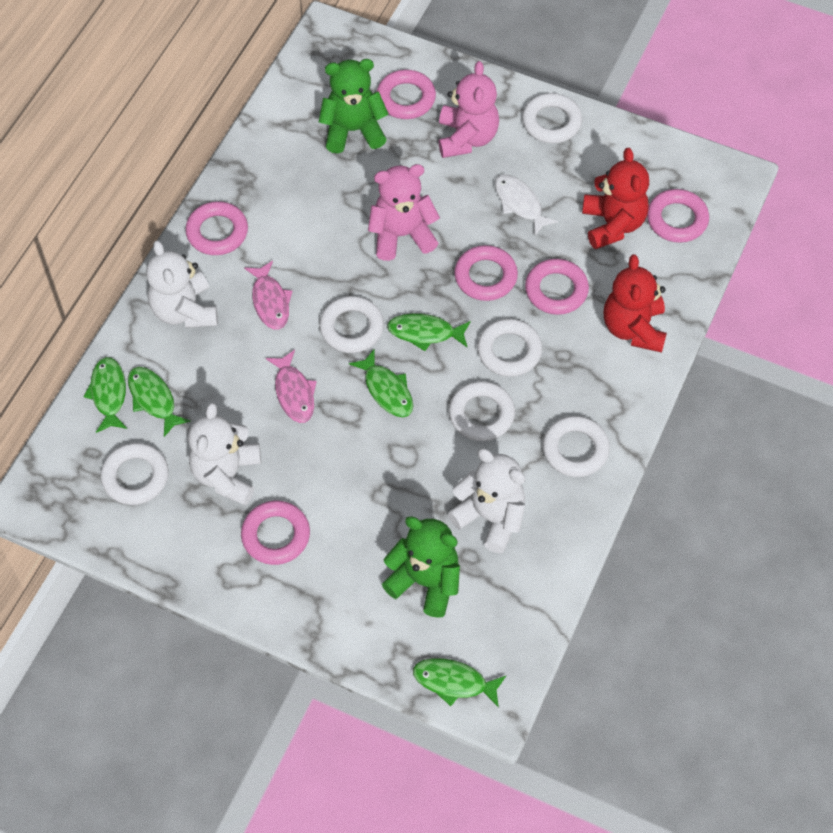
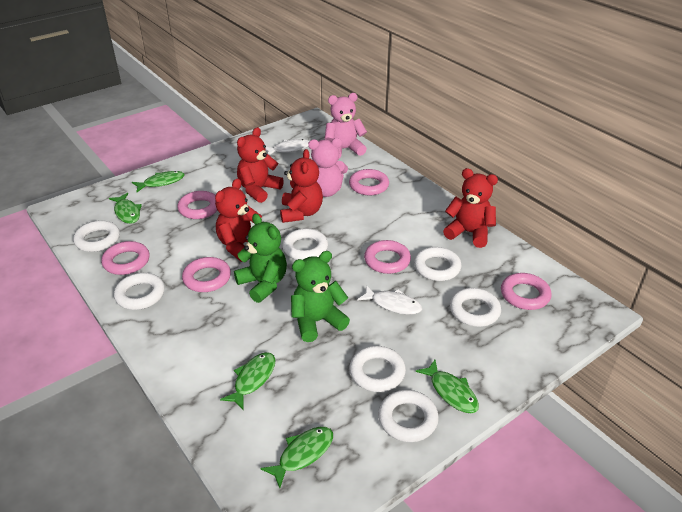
pink fish: 2 -> 0
red teddy bear: 2 -> 4
white fish: 1 -> 2
white ring: 6 -> 7
white teddy bear: 3 -> 0

